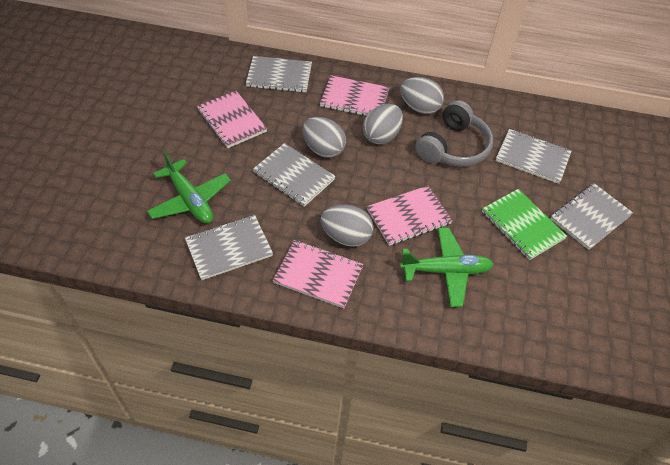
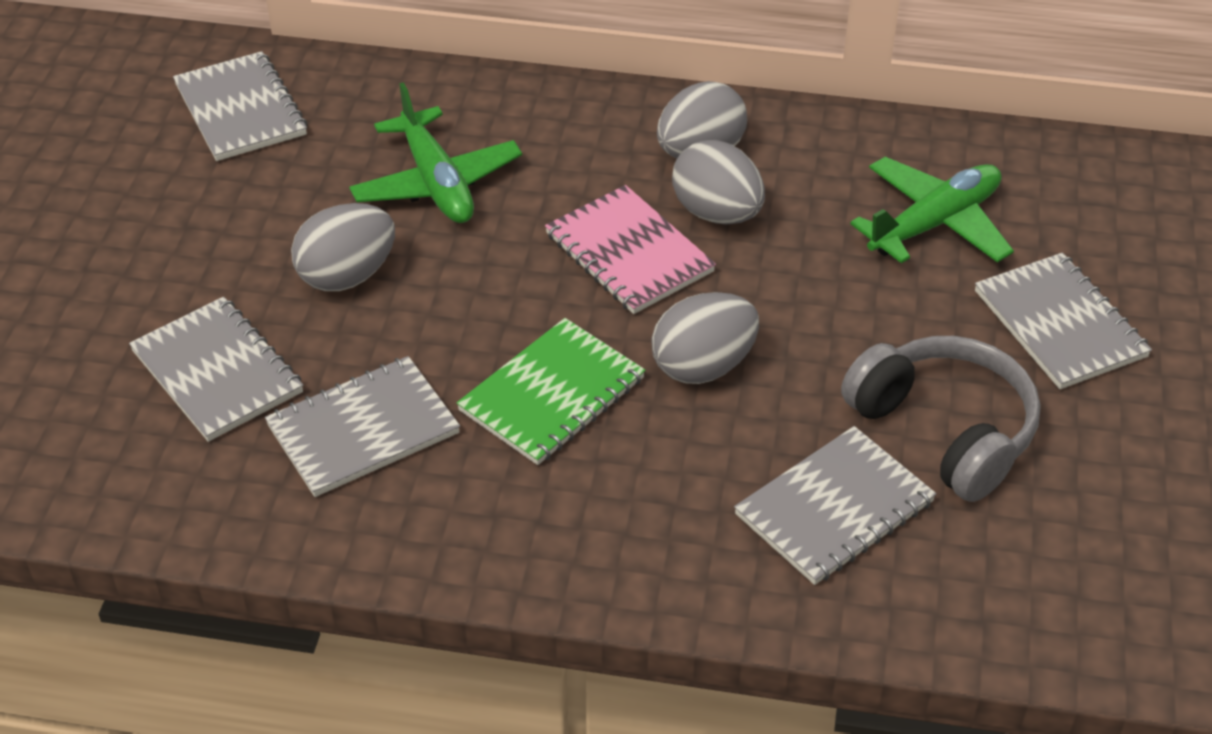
pink notebook: 4 -> 1

